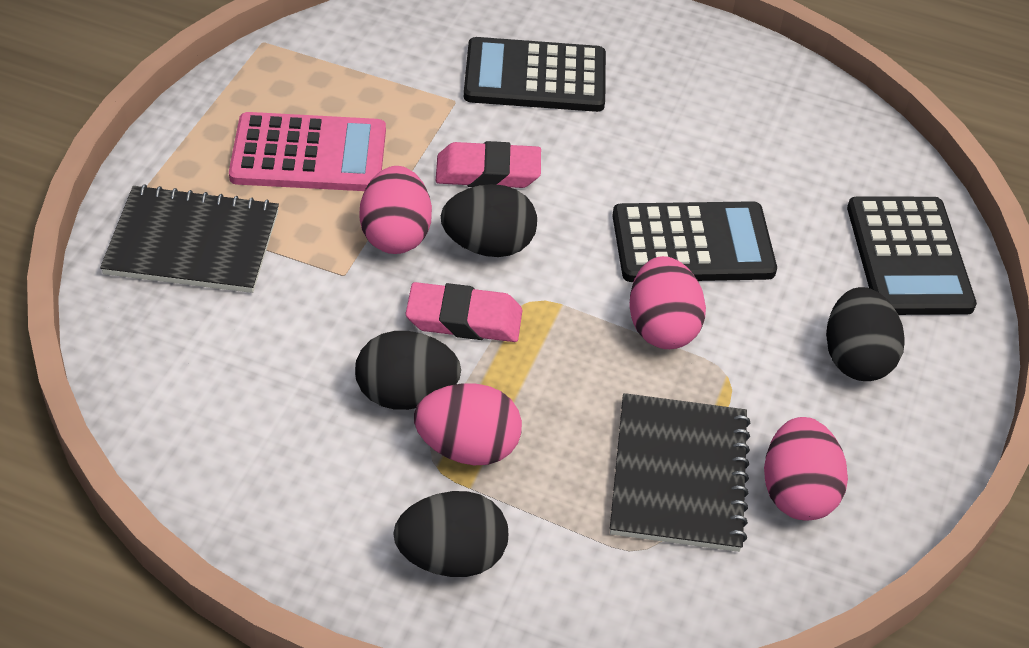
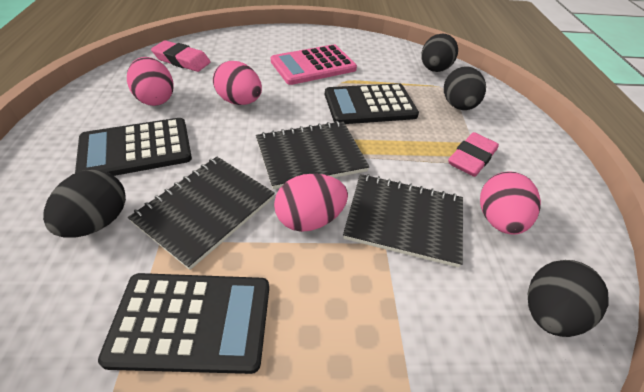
black notebook: 2 -> 3

